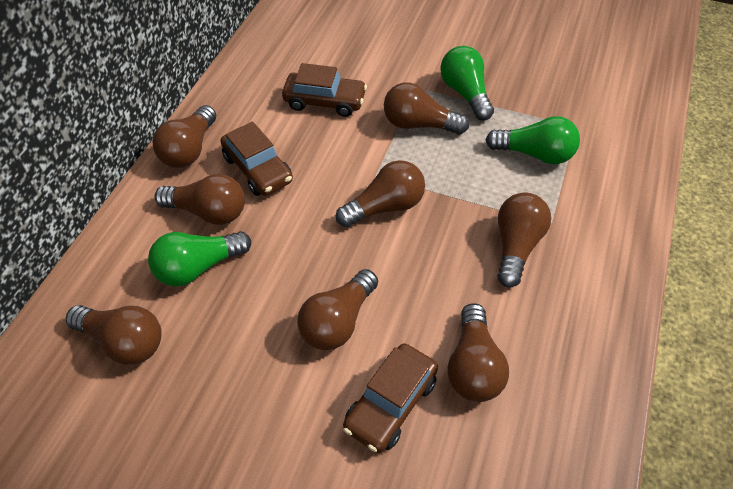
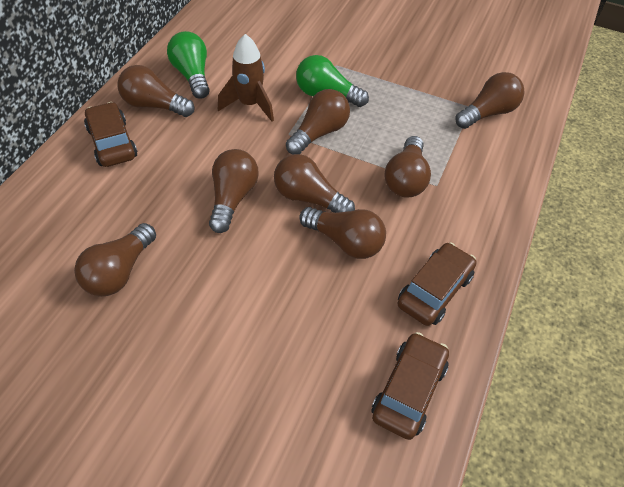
brown rocket: 0 -> 1
green light bulb: 3 -> 2

